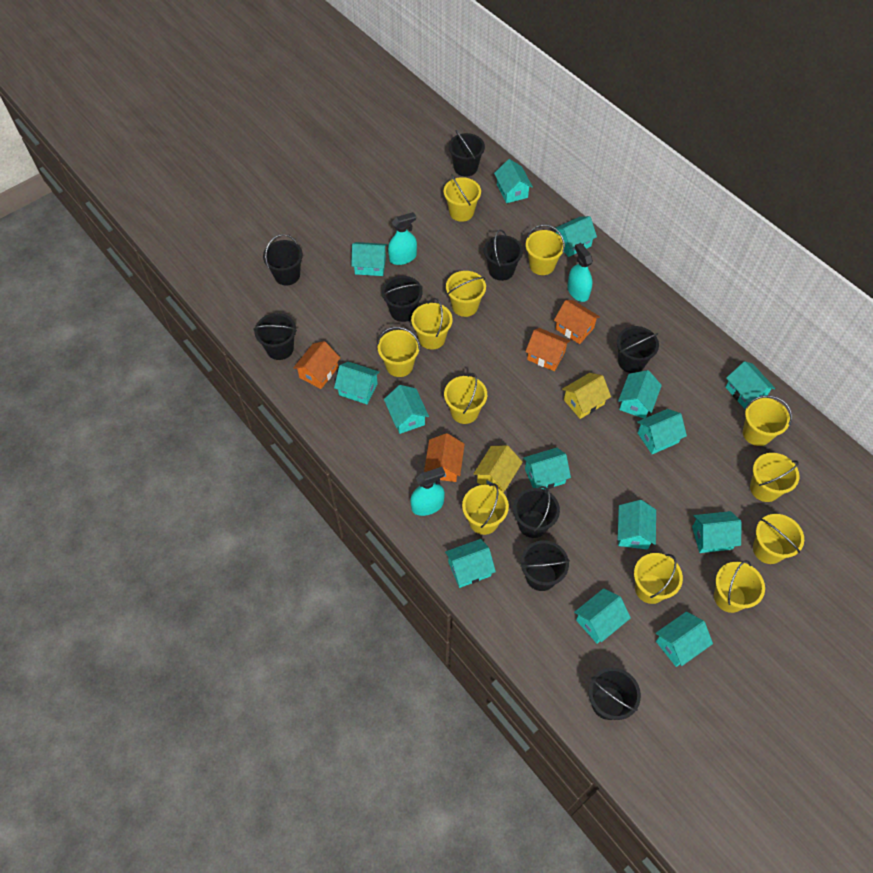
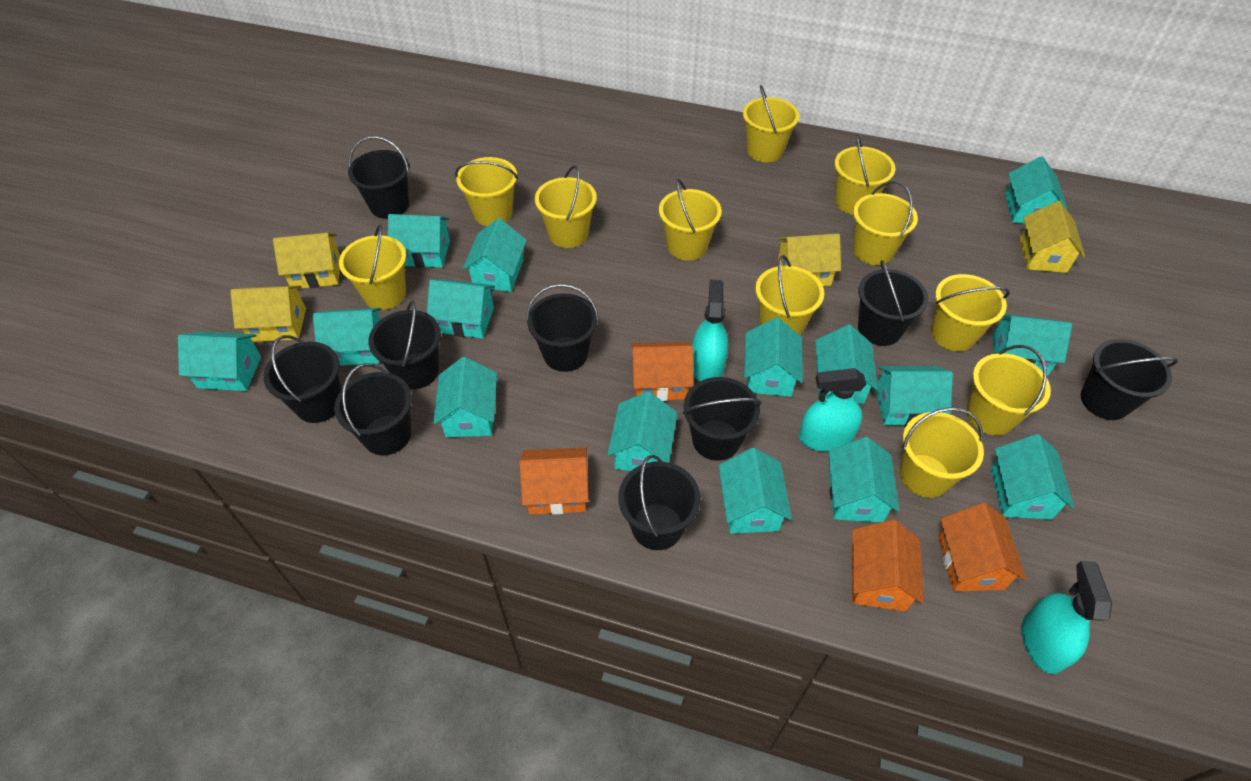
turquoise house: 14 -> 15
yellow bucket: 12 -> 11
yellow house: 2 -> 4

